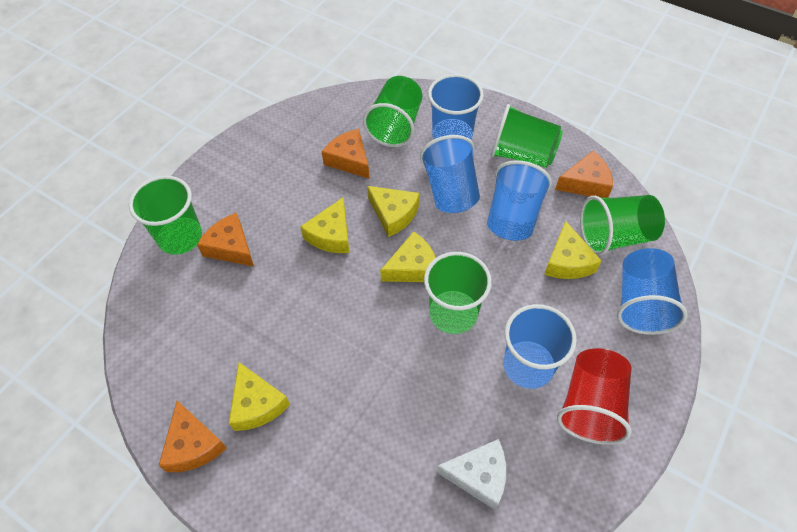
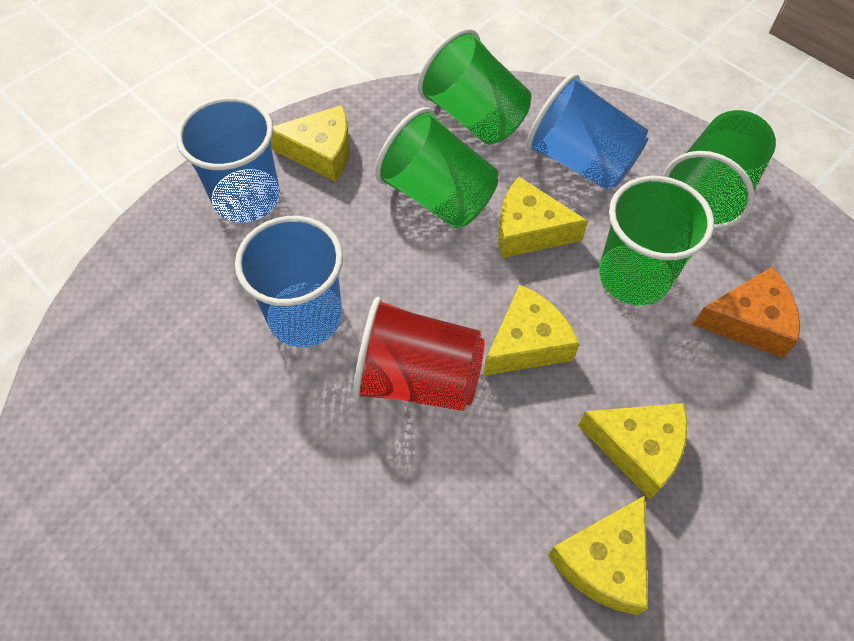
blue cup: 5 -> 3
green cup: 5 -> 4
orange cheese: 4 -> 1
white cheese: 1 -> 0

